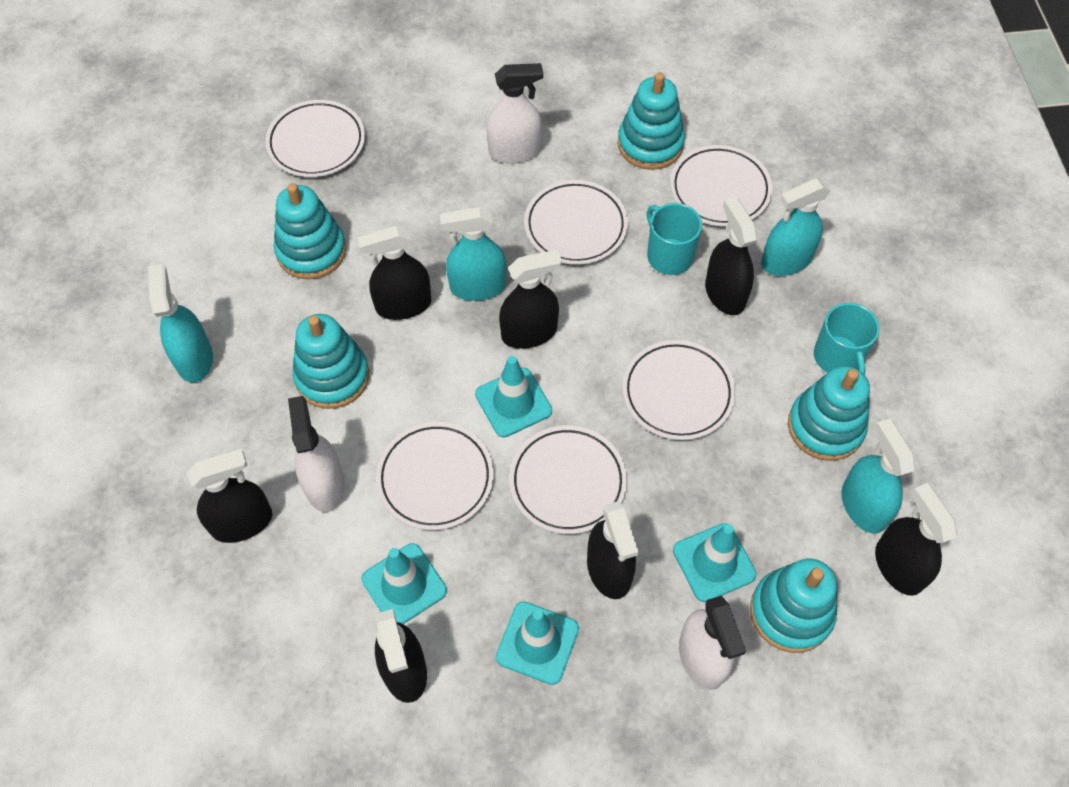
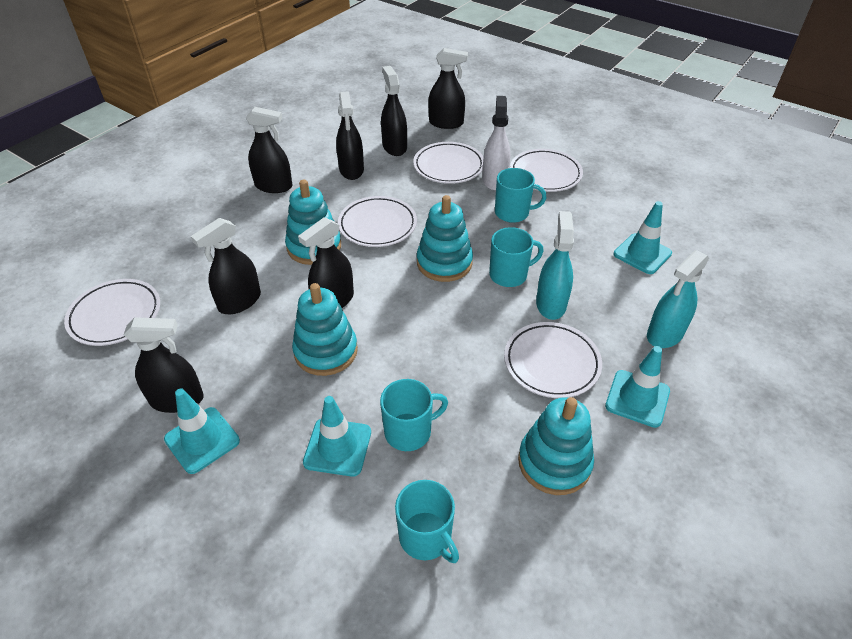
turquoise mug: 2 -> 4
turquoise spray bottle: 4 -> 2
turquoise stacking toy: 5 -> 4
white plate: 6 -> 5
white spray bottle: 3 -> 1

